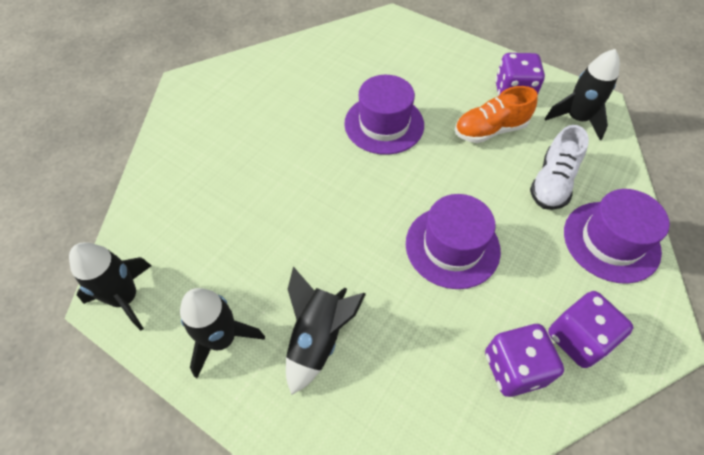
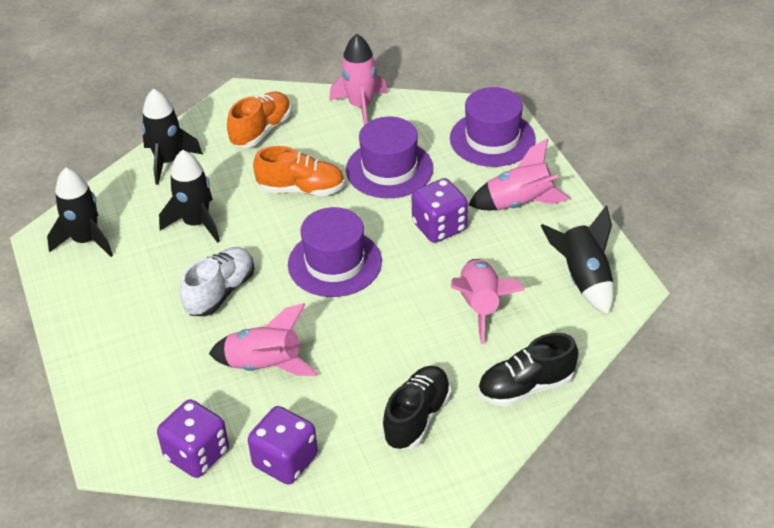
black shoe: 0 -> 2
orange shoe: 1 -> 2
pink rocket: 0 -> 4

